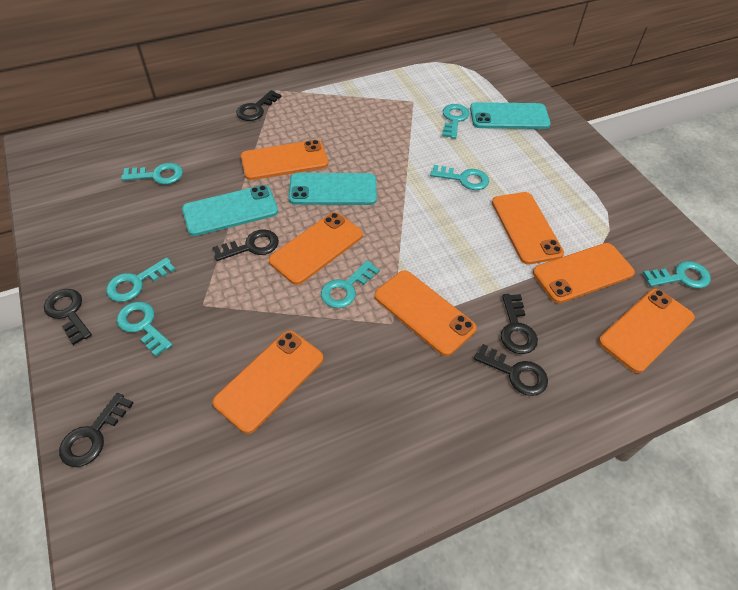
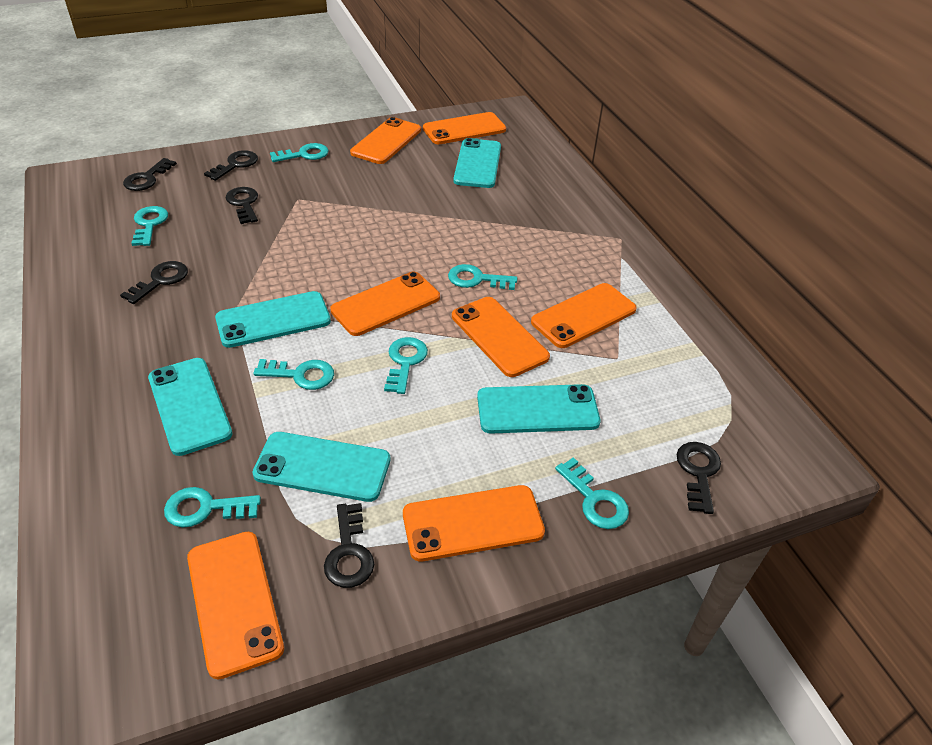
turquoise phone: 3 -> 5

